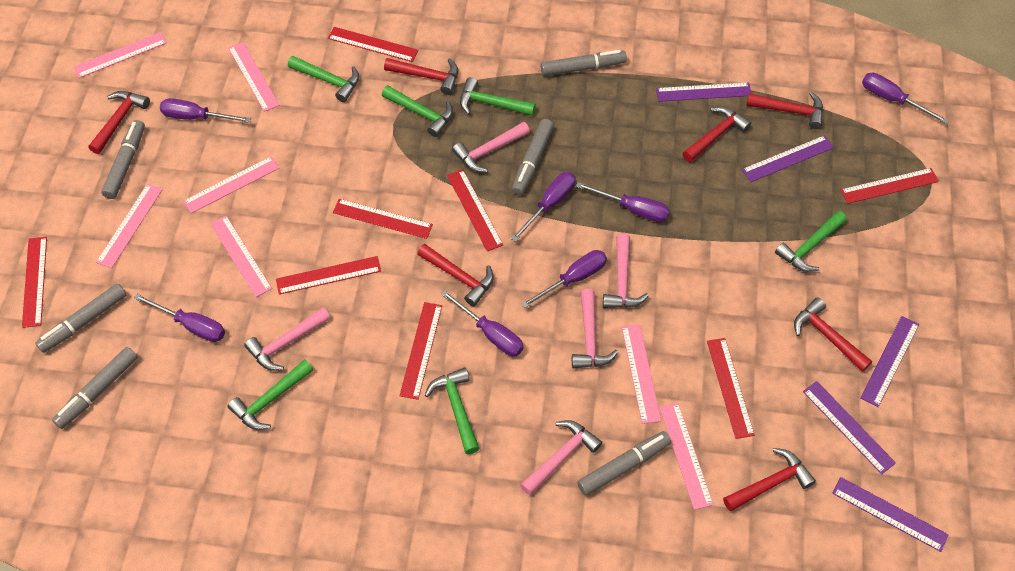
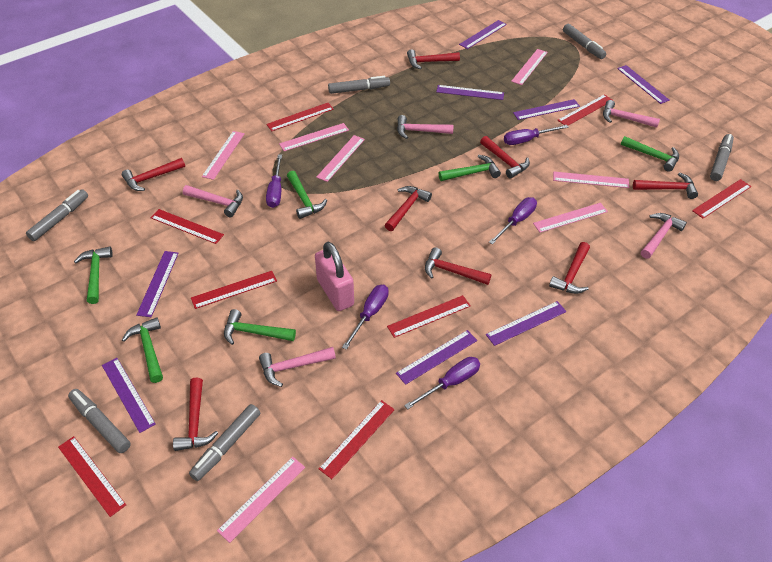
pink padlock: 0 -> 1
purple ruler: 5 -> 8
purple screwdriver: 7 -> 5
red hammer: 7 -> 8

